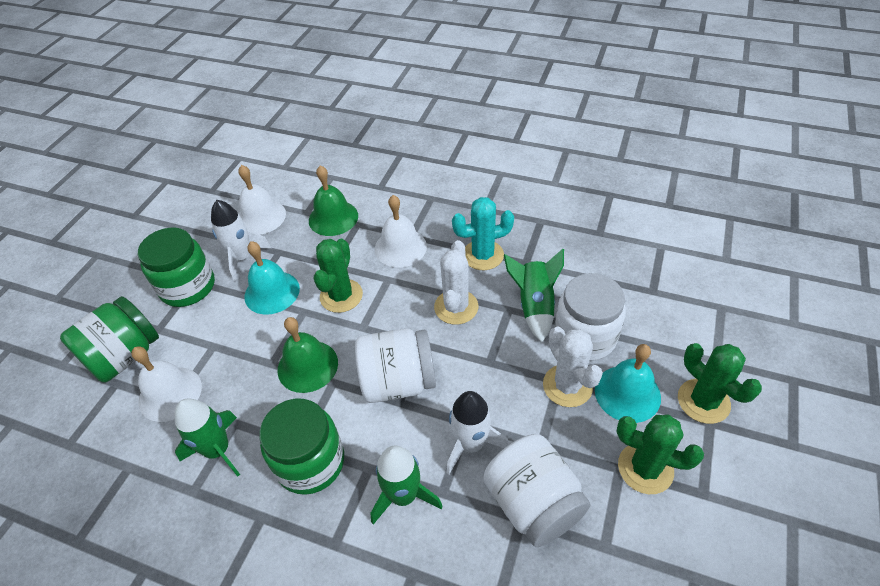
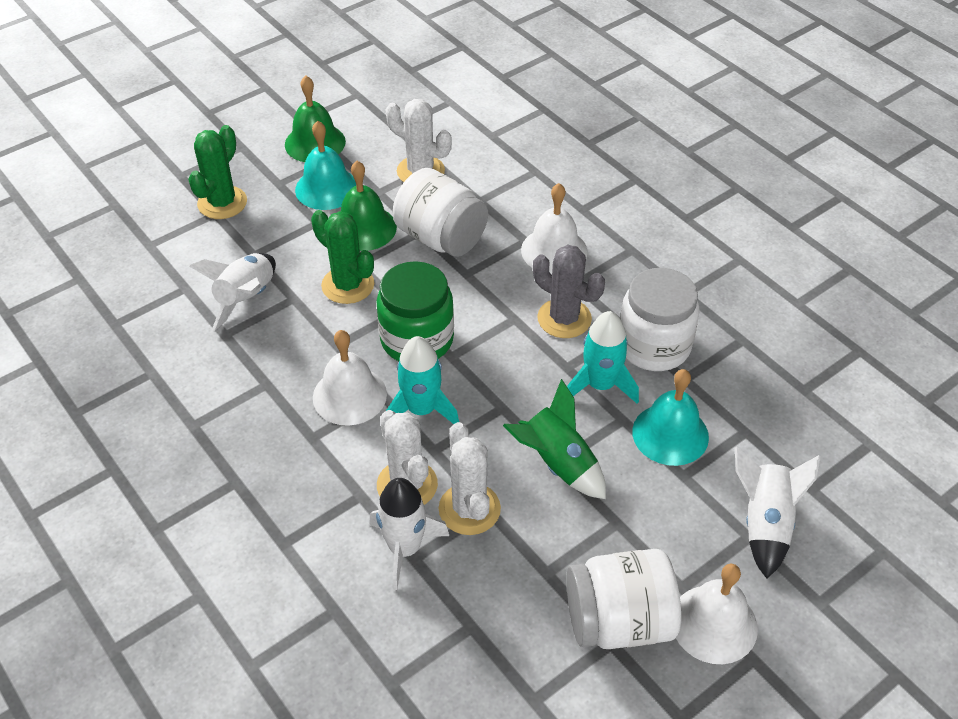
green cactus: 3 -> 2
green jar: 3 -> 1
green rocket: 3 -> 1
grey cactus: 0 -> 1
turquoise cactus: 1 -> 0
turquoise rocket: 0 -> 2
white cactus: 2 -> 3
white rocket: 2 -> 3

